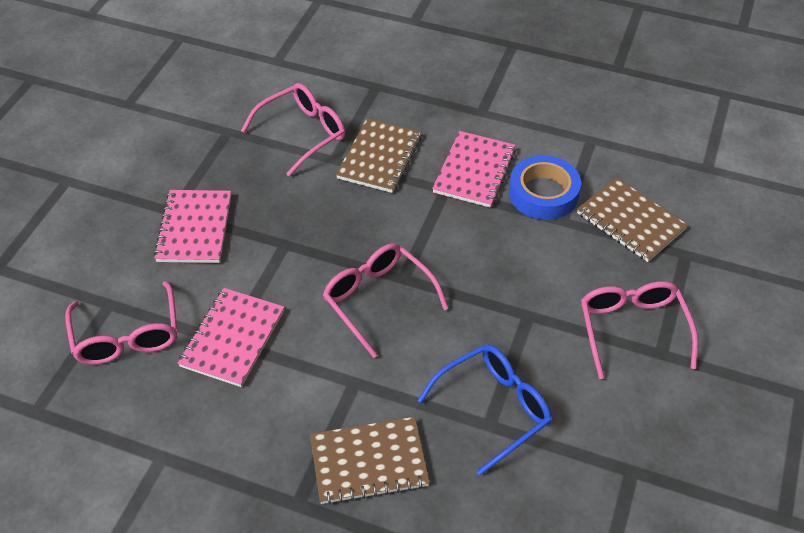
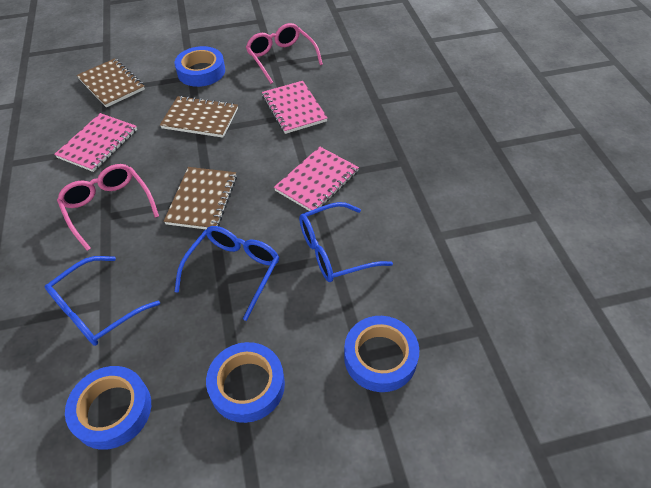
blue glasses: 1 -> 3
blue tape: 1 -> 4
pink glasses: 4 -> 2

